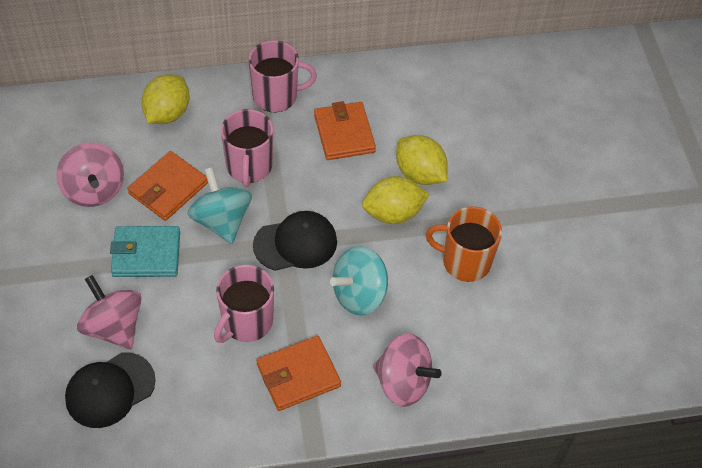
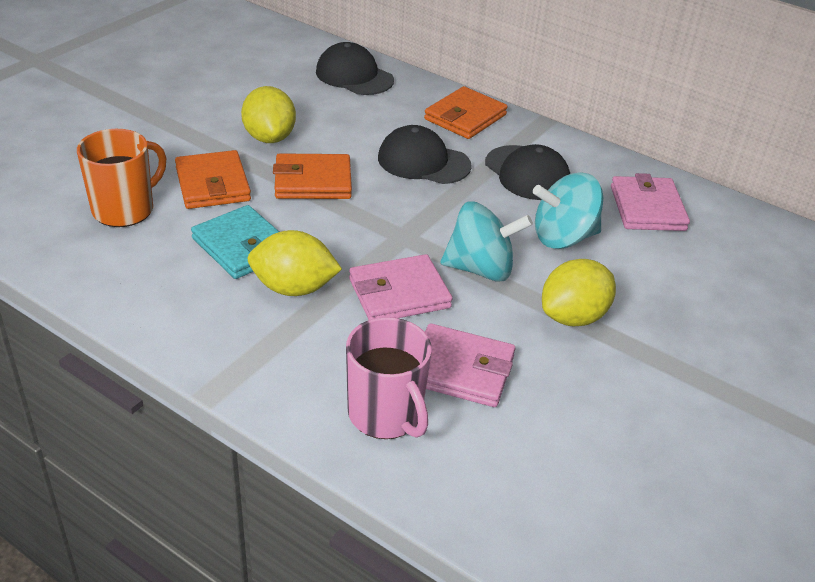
black cap: 2 -> 3
pink mug: 3 -> 1
pink spinning top: 3 -> 0
pink wallet: 0 -> 3

